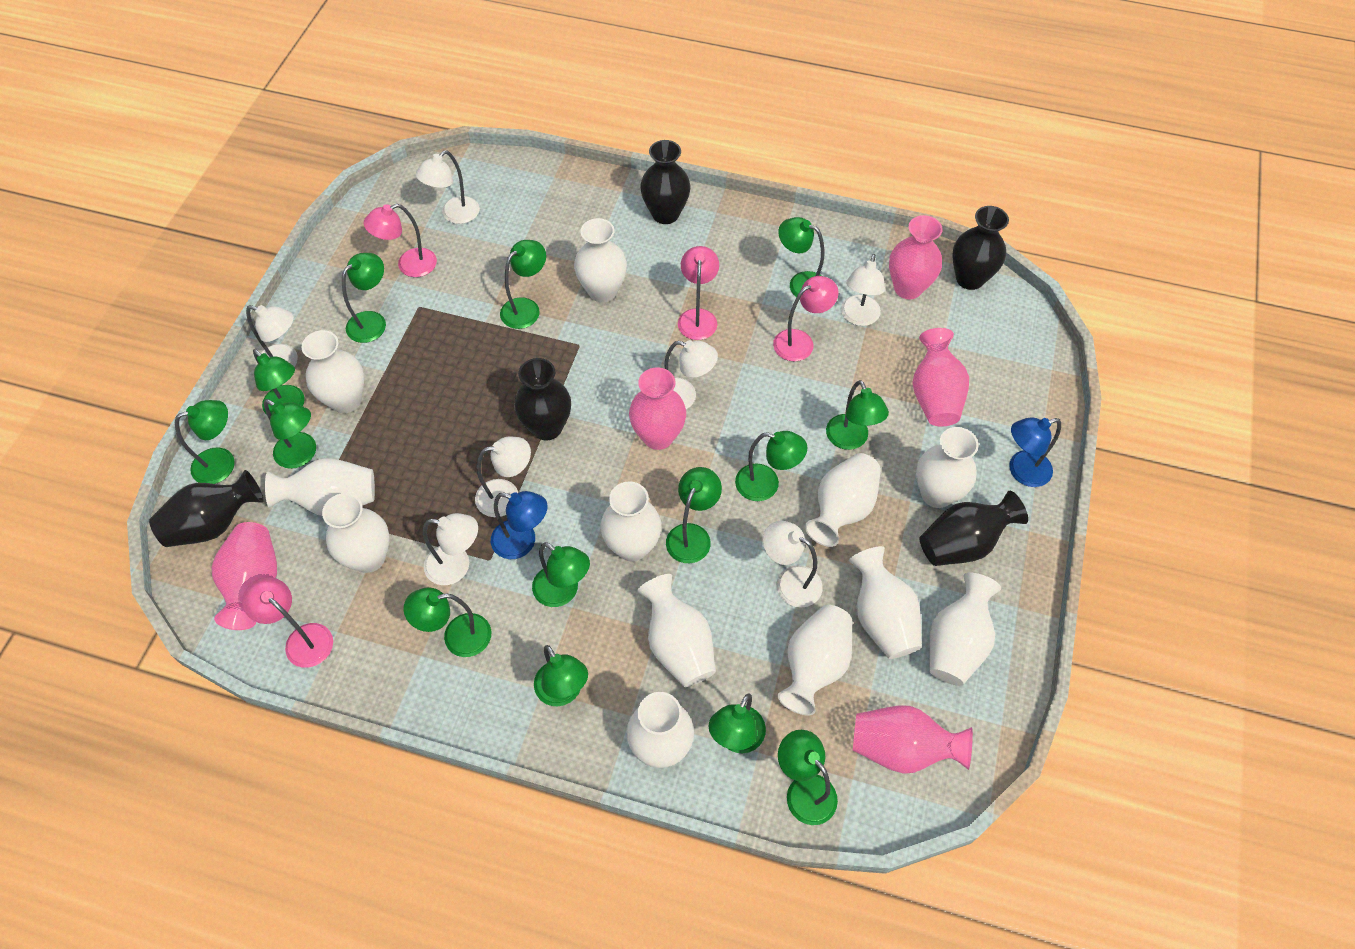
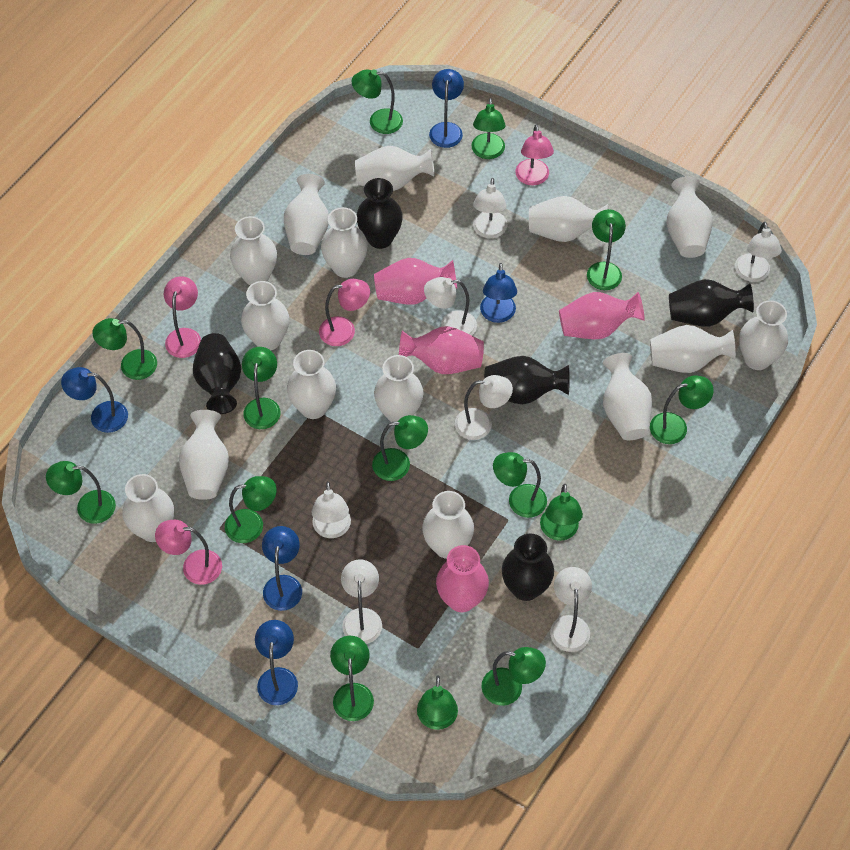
blue lamp: 2 -> 5
pink vase: 5 -> 4
white vase: 12 -> 15

